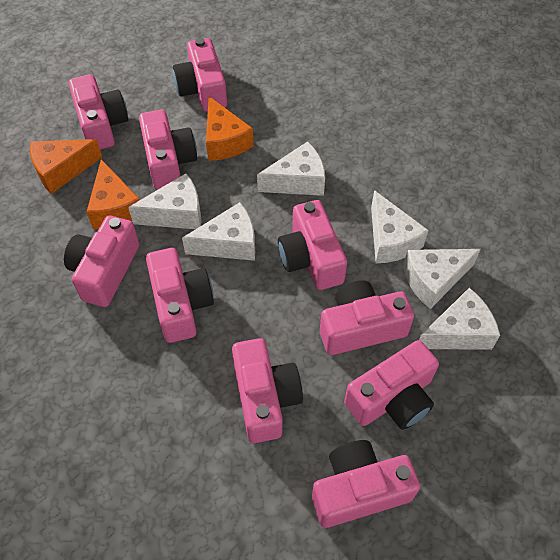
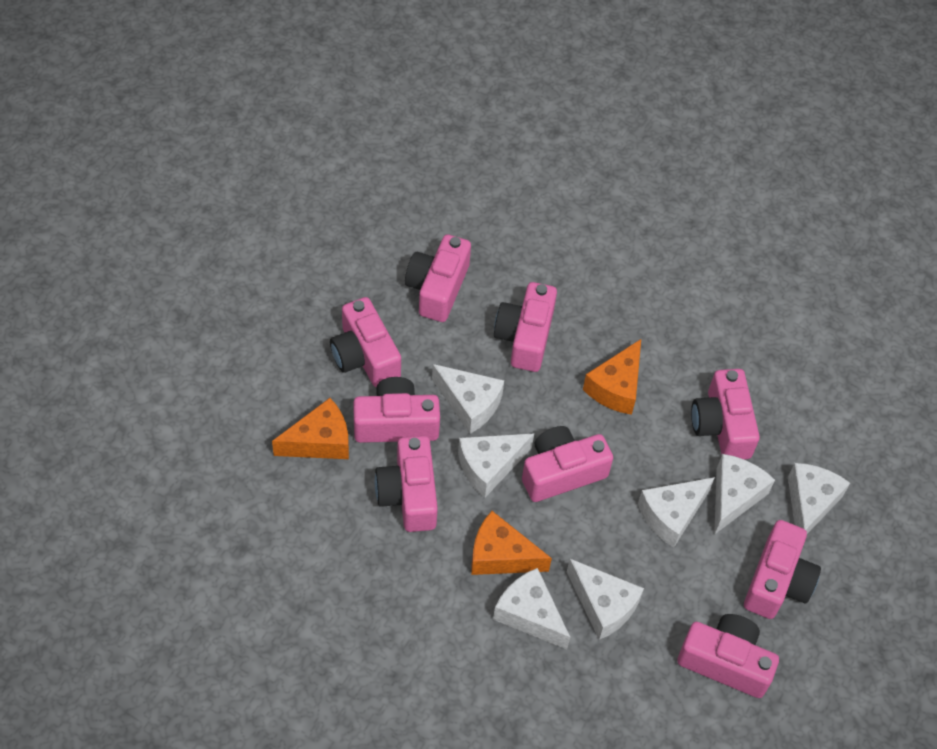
pink camera: 10 -> 9
white cheese: 6 -> 7

